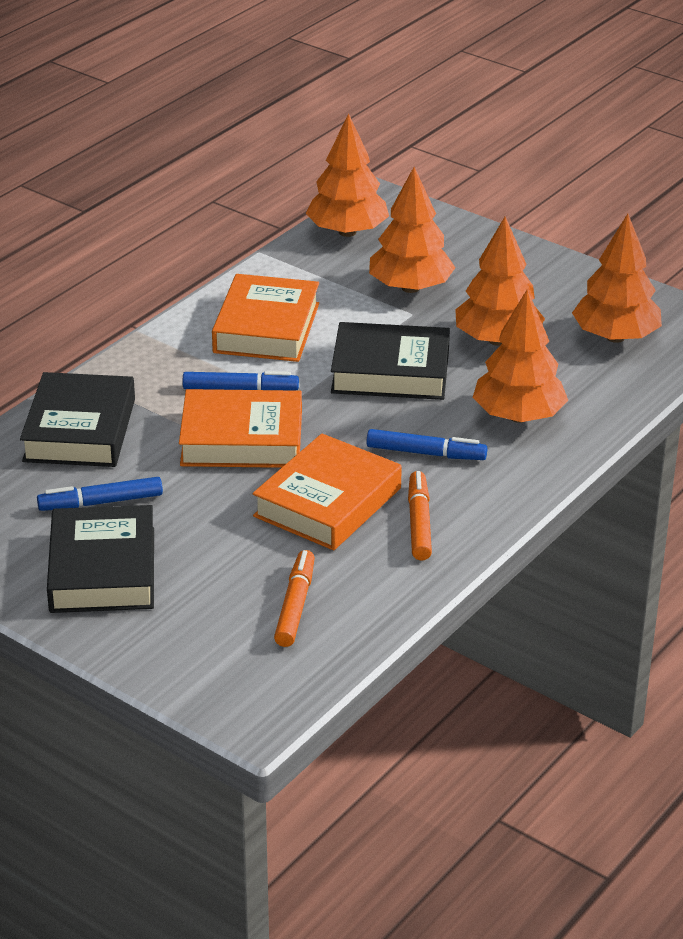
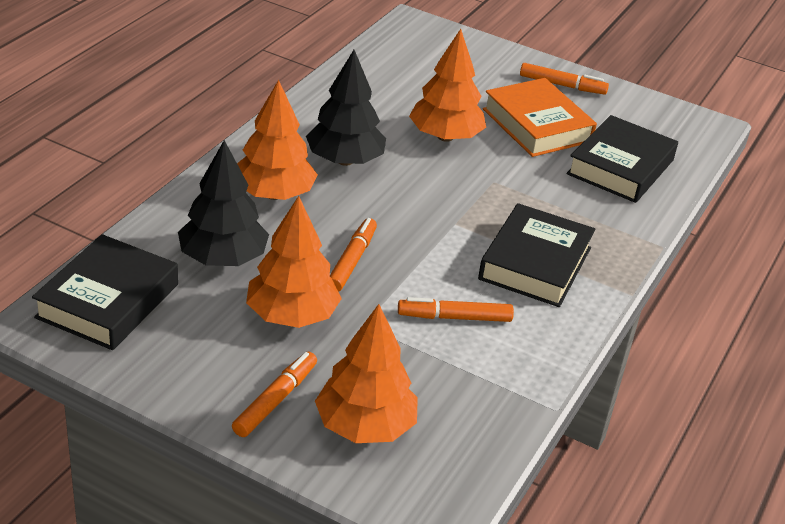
black tree: 0 -> 2
blue marker: 3 -> 0
orange book: 3 -> 1
orange marker: 2 -> 4
orange tree: 5 -> 4

